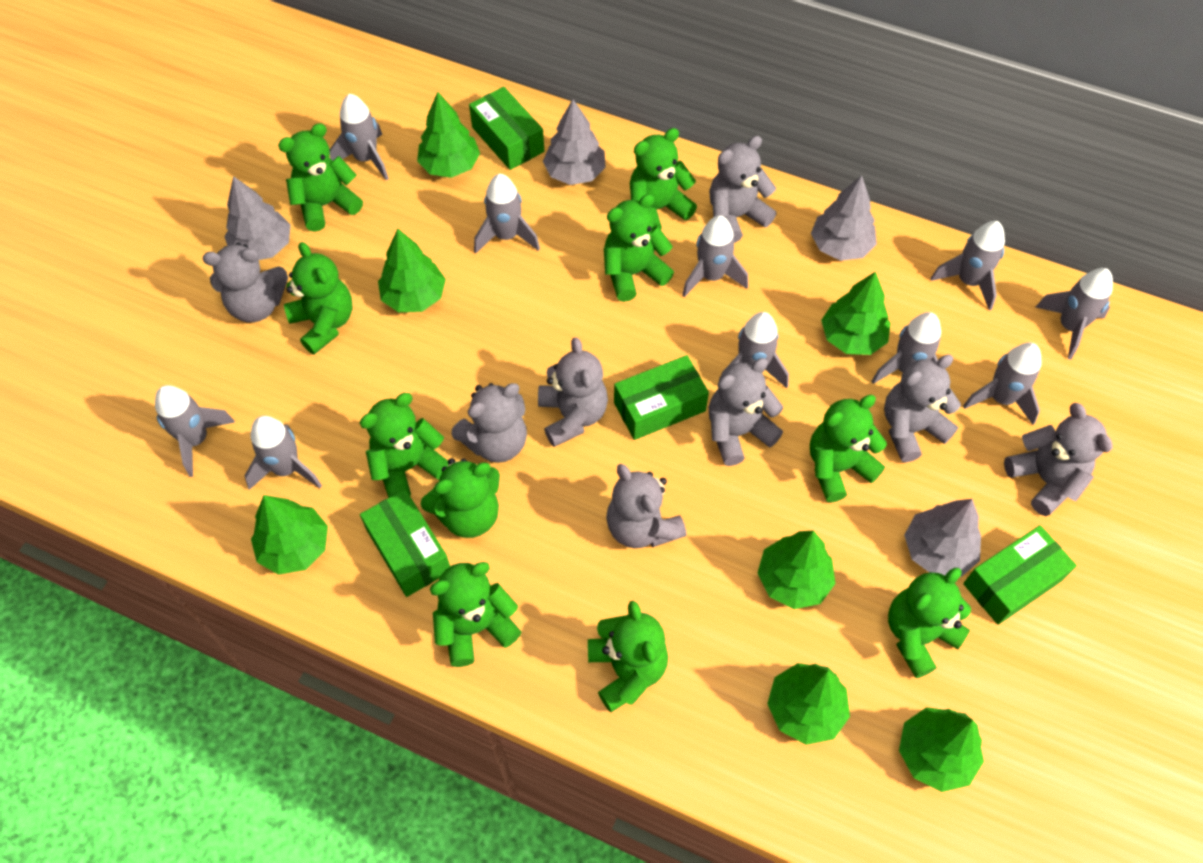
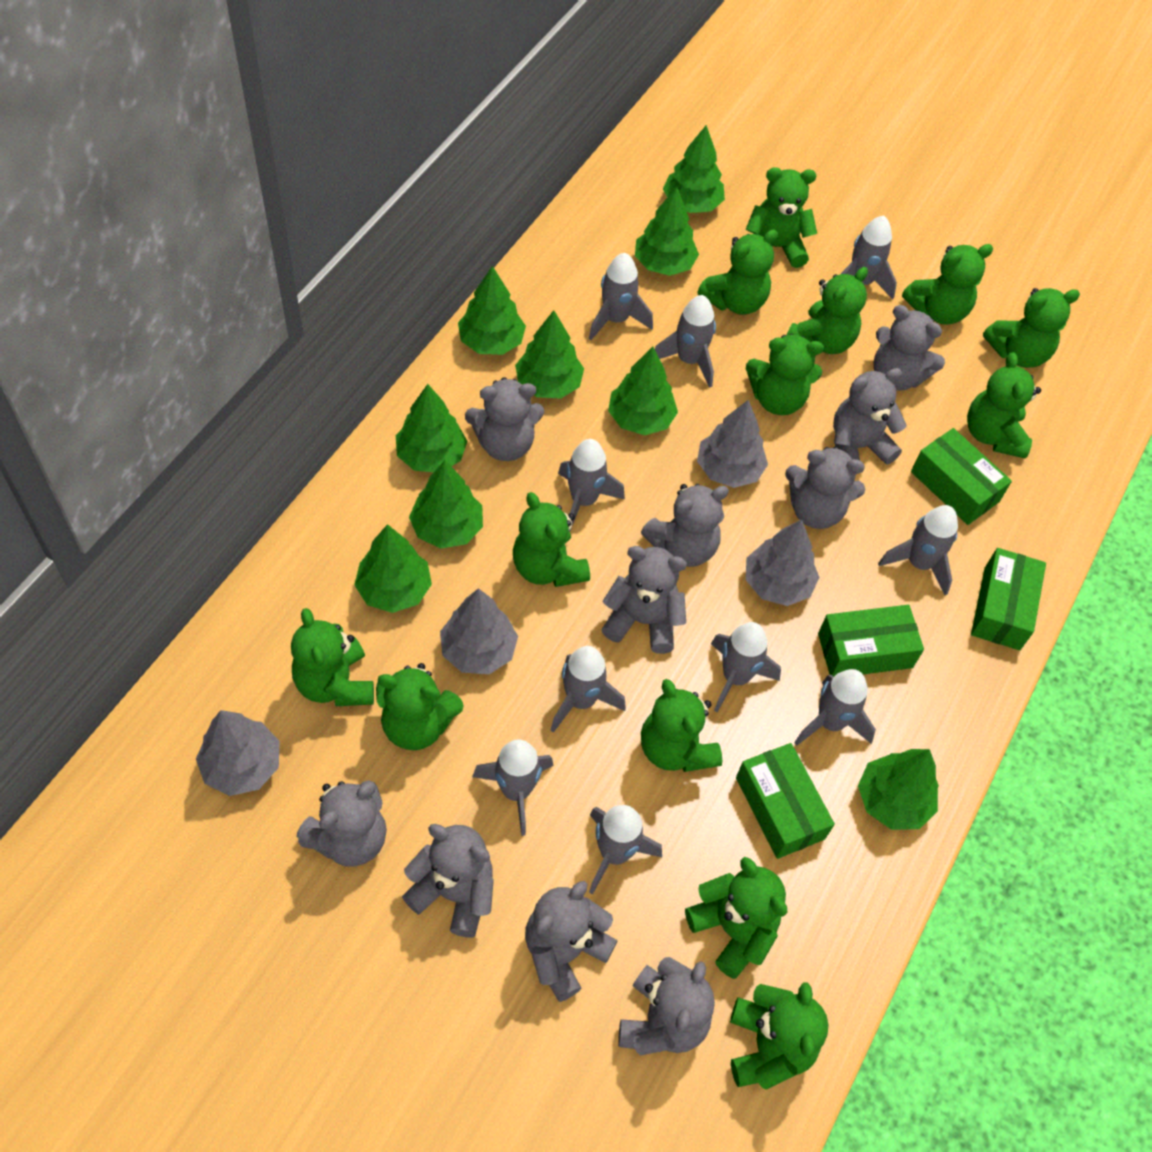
green teddy bear: 10 -> 13
green tree: 7 -> 9
grey teddy bear: 8 -> 10

